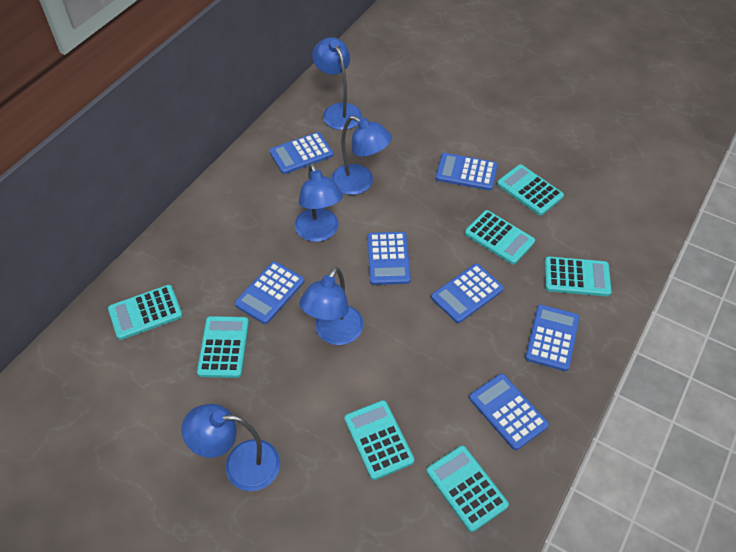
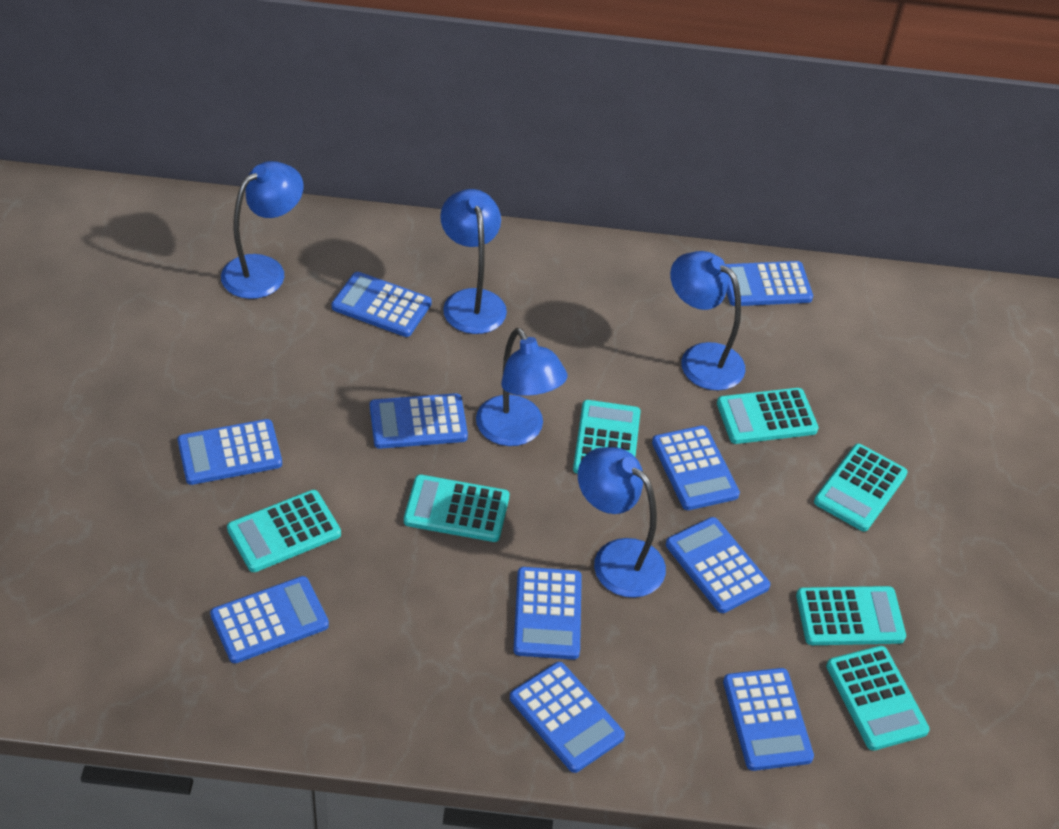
blue calculator: 7 -> 10

